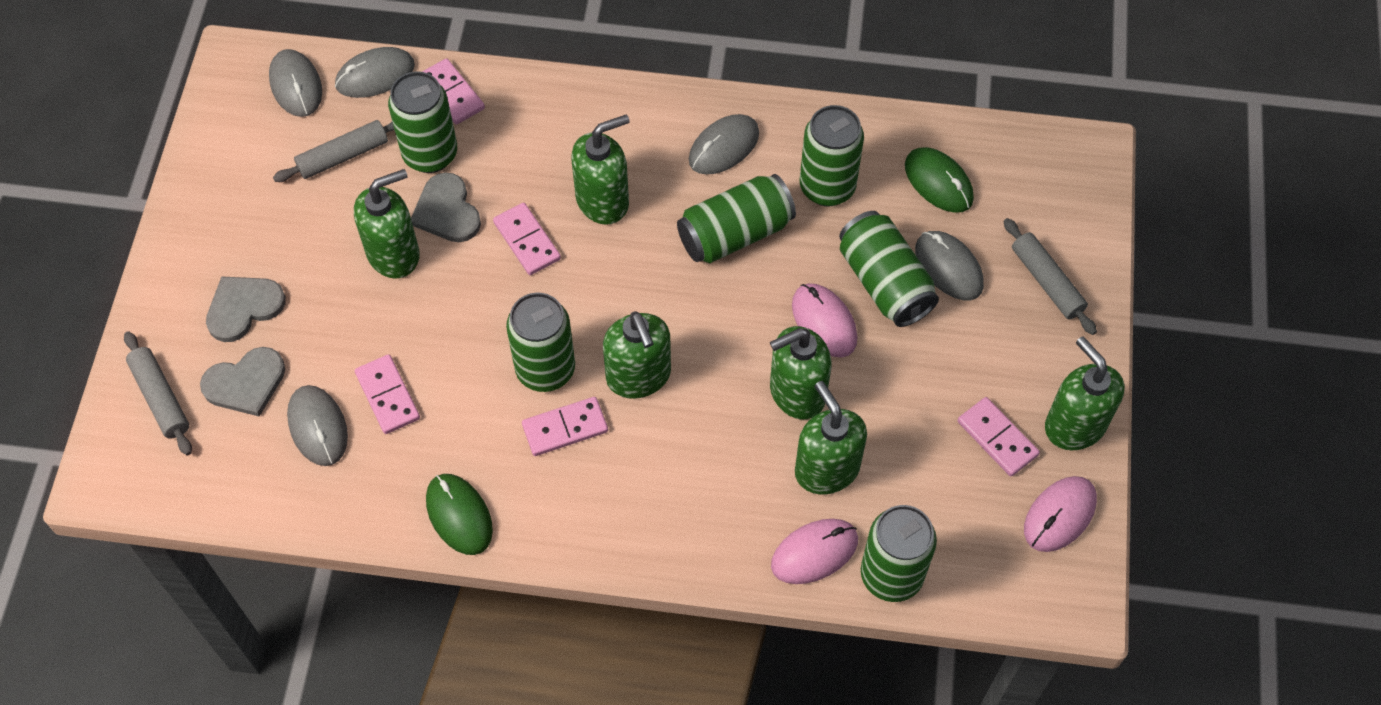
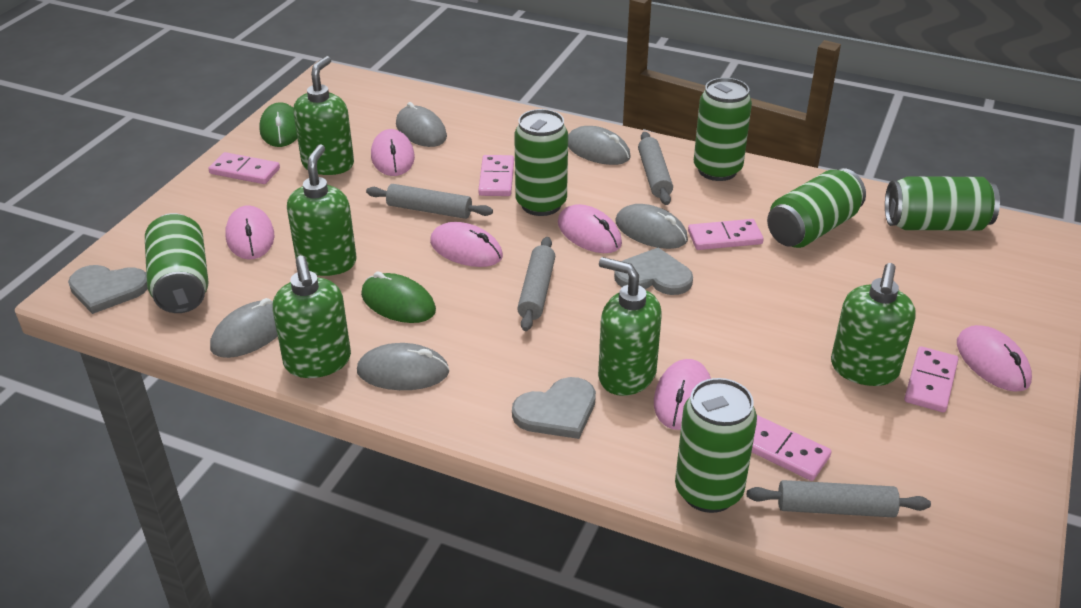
green soap dispenser: 6 -> 5
grey rolling pin: 3 -> 4
pink mouse: 3 -> 6

